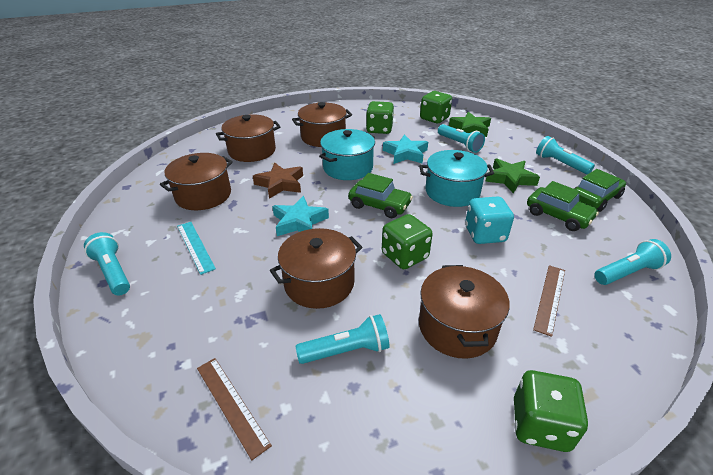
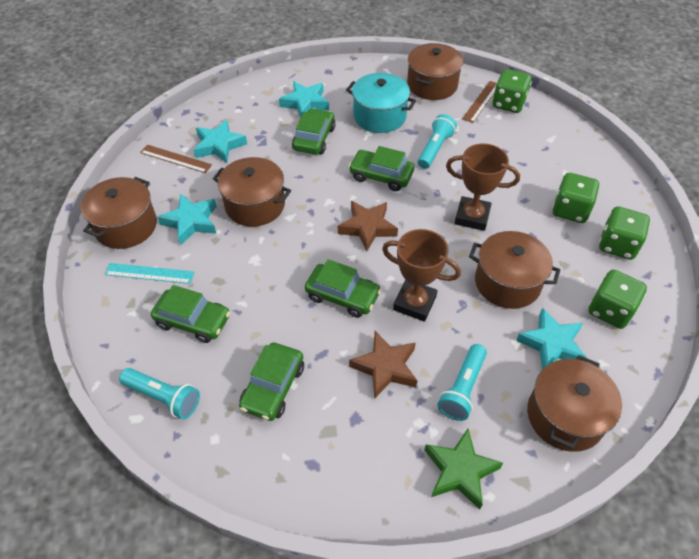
brown star: 1 -> 2
brown trophy: 0 -> 2
green car: 3 -> 5
green star: 2 -> 1
turquoise dice: 1 -> 0
turquoise flashlight: 5 -> 3
turquoise pot: 2 -> 1
turquoise star: 2 -> 4

